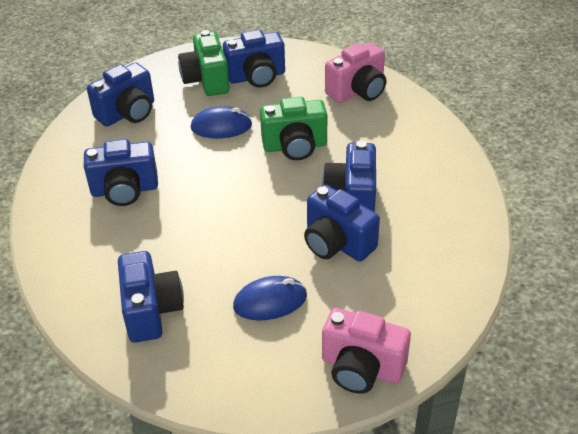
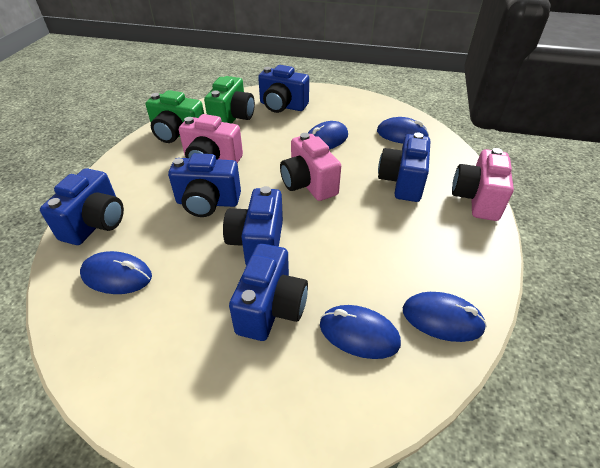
blue mouse: 2 -> 5
pink camera: 2 -> 3

